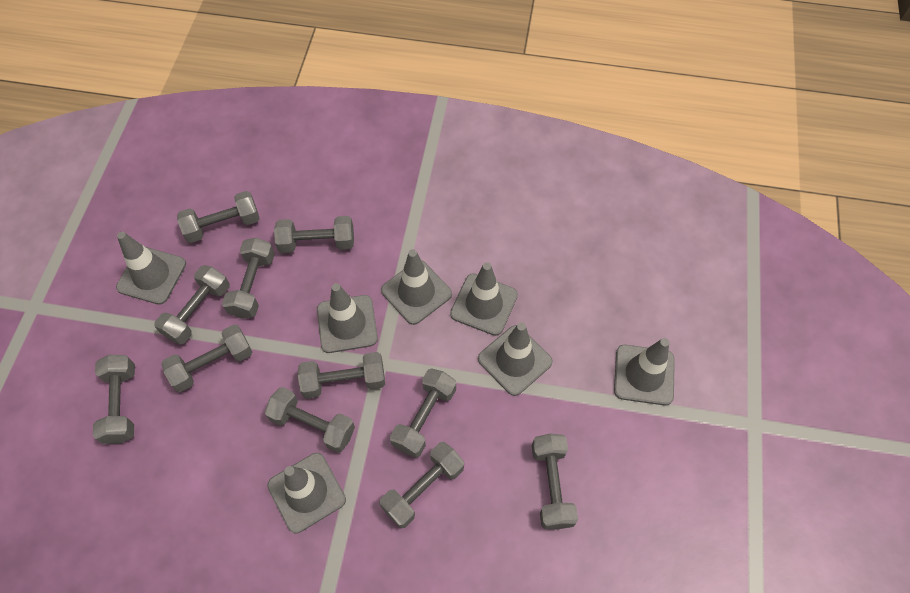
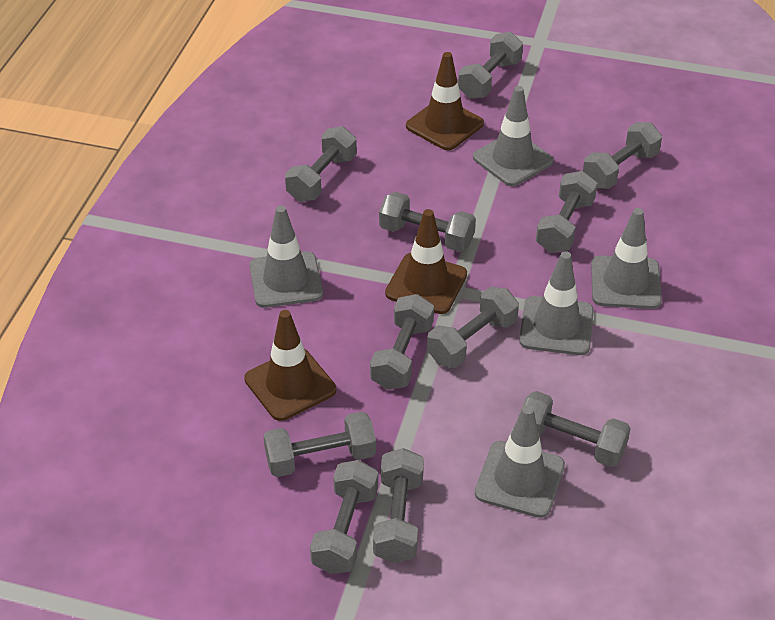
brown traffic cone: 0 -> 3
grey traffic cone: 7 -> 5

